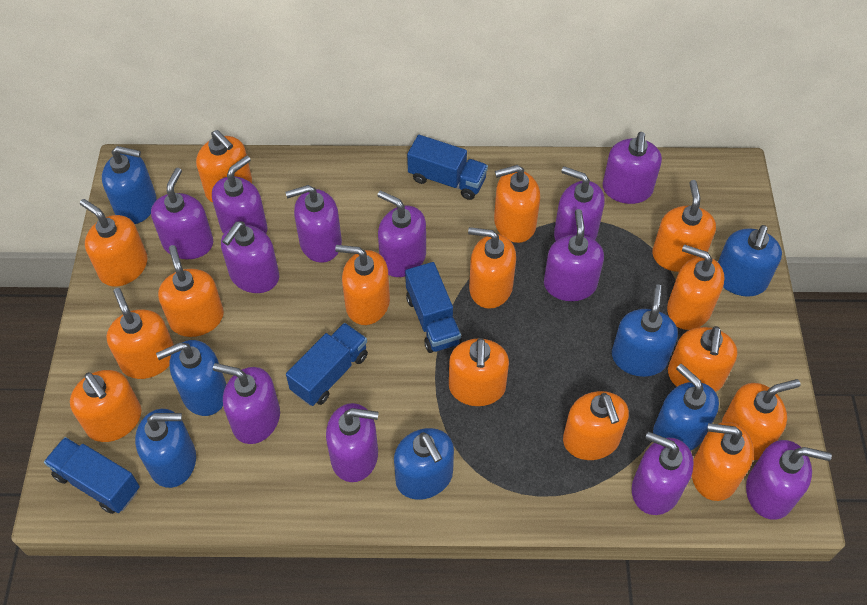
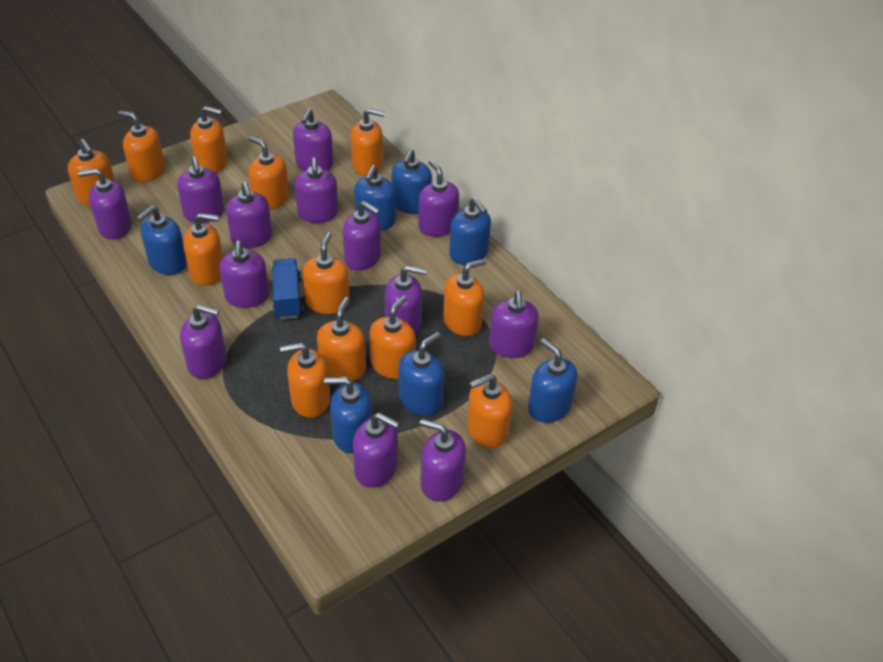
blue truck: 4 -> 1
orange soap dispenser: 15 -> 12
purple soap dispenser: 12 -> 13

